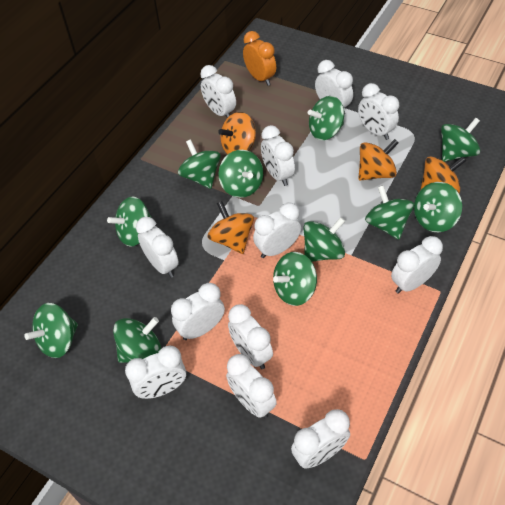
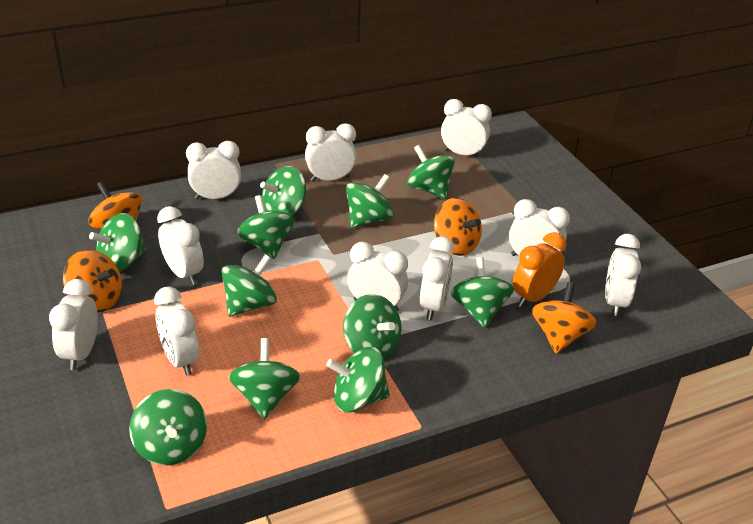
white clock: 12 -> 10

